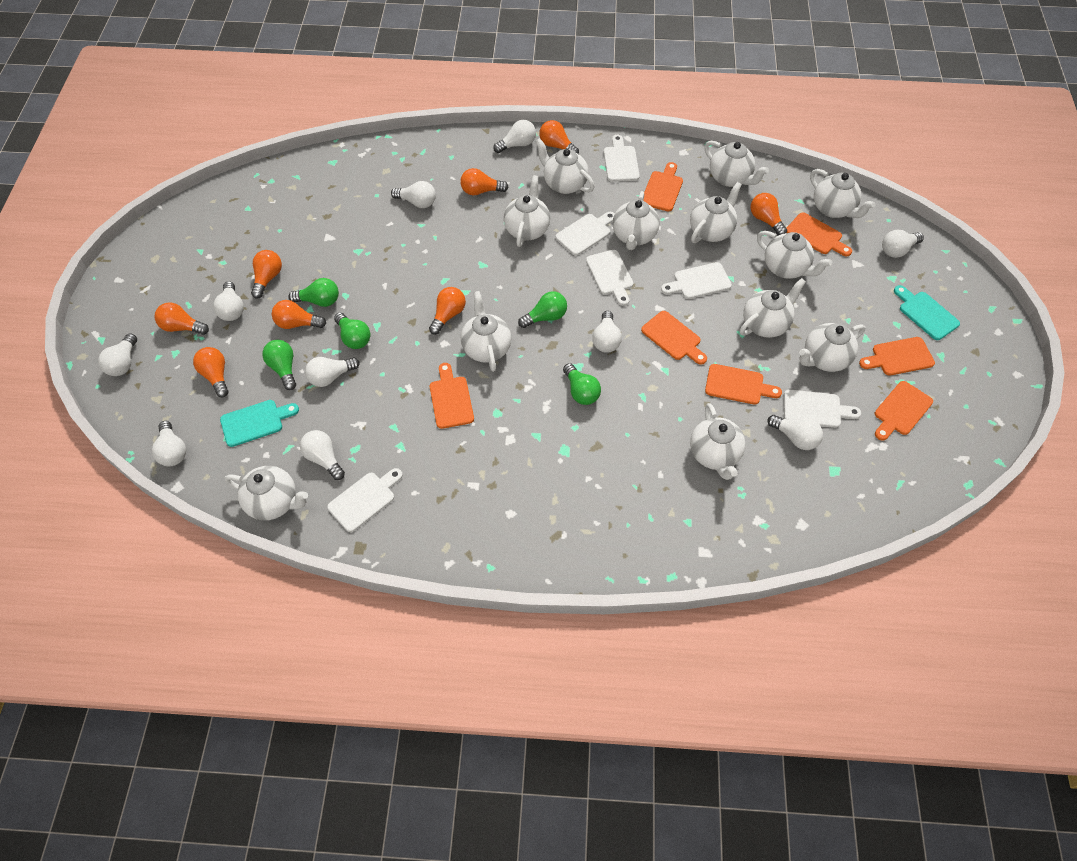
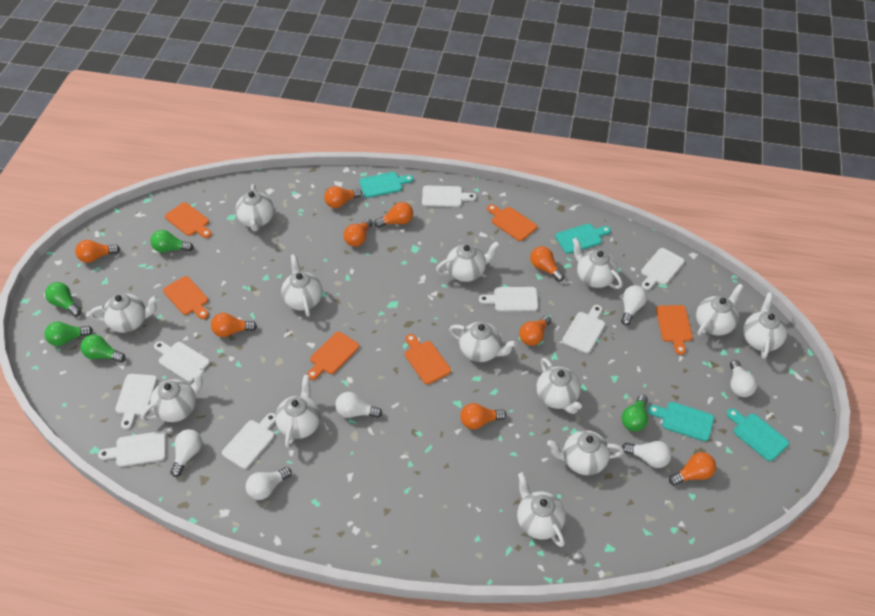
orange cutting board: 7 -> 6
orange light bulb: 8 -> 9
turquoise cutting board: 2 -> 4
white cutting board: 6 -> 8
white light bulb: 10 -> 6
white teapot: 12 -> 13

